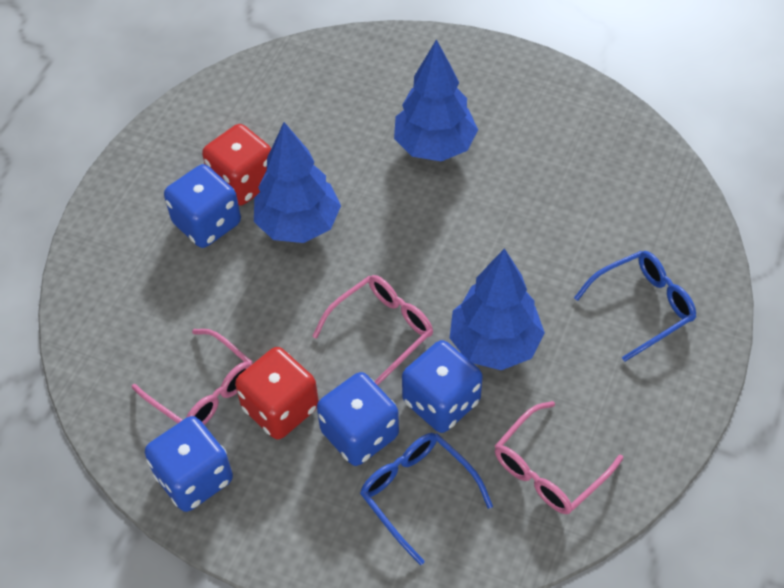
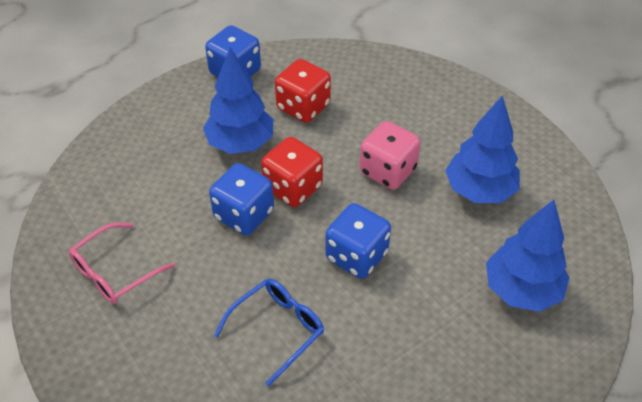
blue dice: 4 -> 3
blue glasses: 2 -> 1
pink dice: 0 -> 1
pink glasses: 3 -> 1

